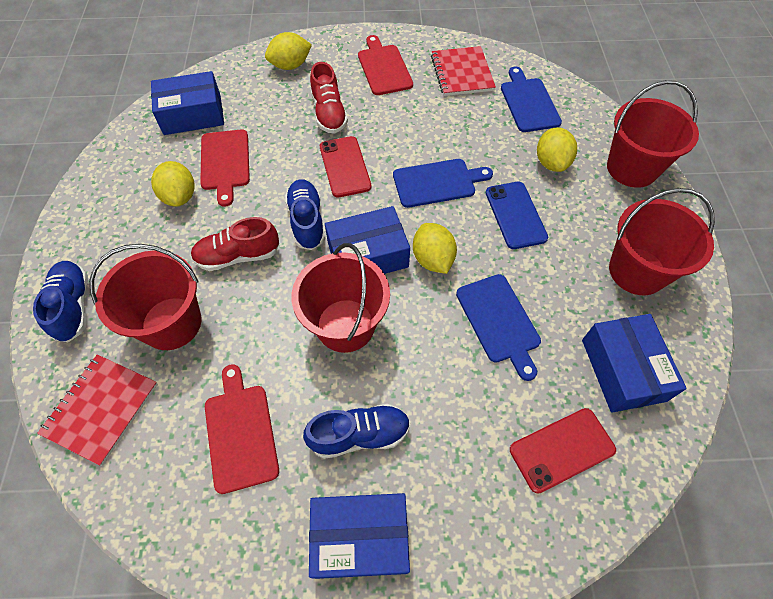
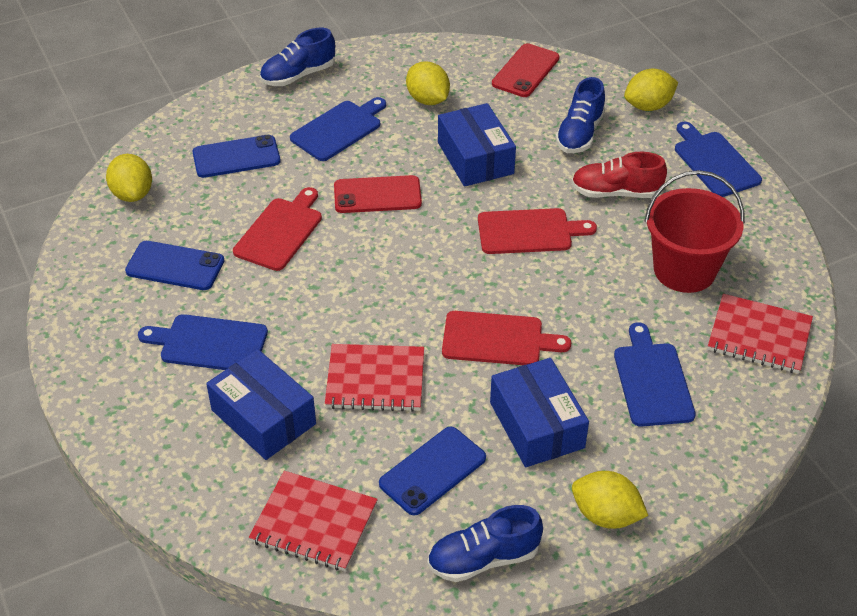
blue box: 4 -> 3
blue cutting board: 3 -> 4
blue phone: 1 -> 3
red bucket: 4 -> 1
red notebook: 2 -> 3
red shoe: 2 -> 1

